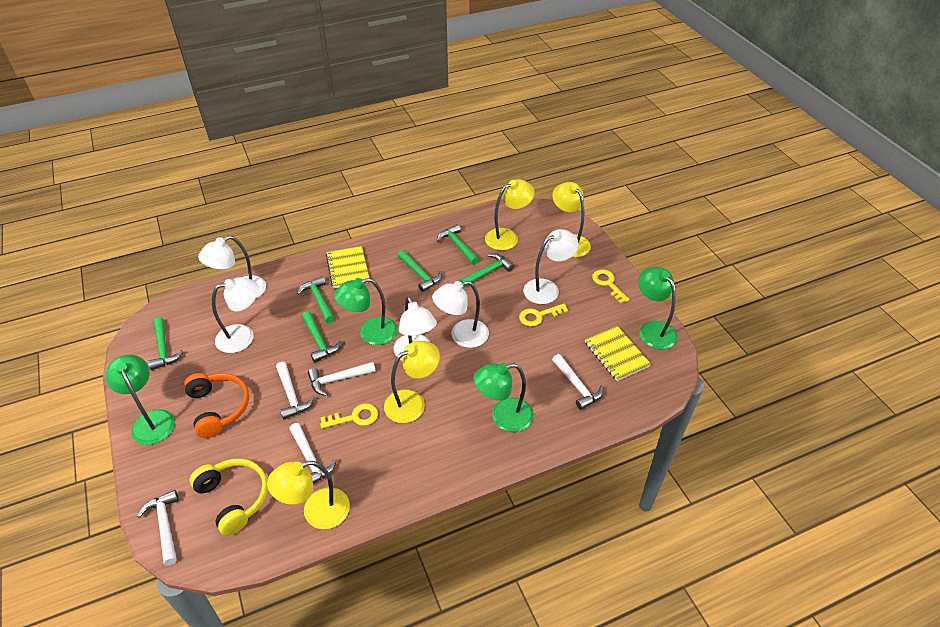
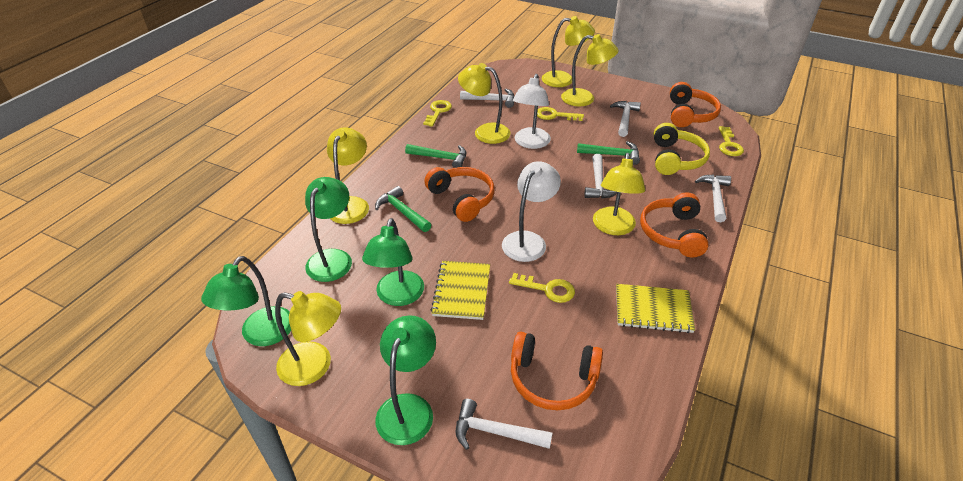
green hammer: 6 -> 3
orange headphones: 1 -> 4
white lamp: 5 -> 2
yellow key: 3 -> 4
yellow lamp: 4 -> 6

